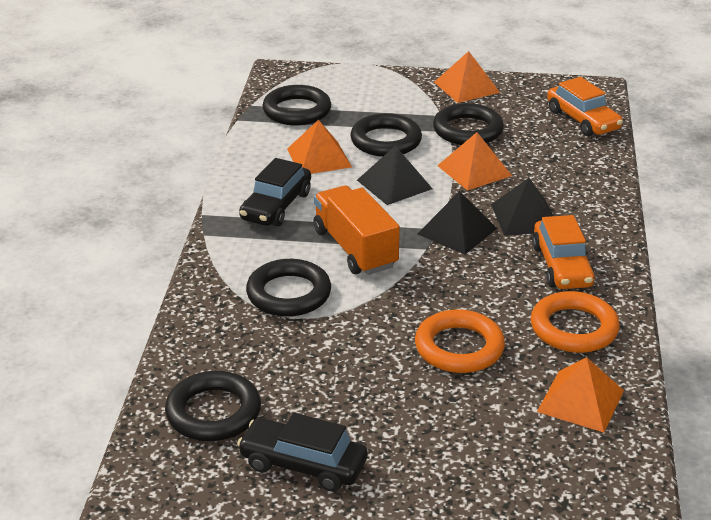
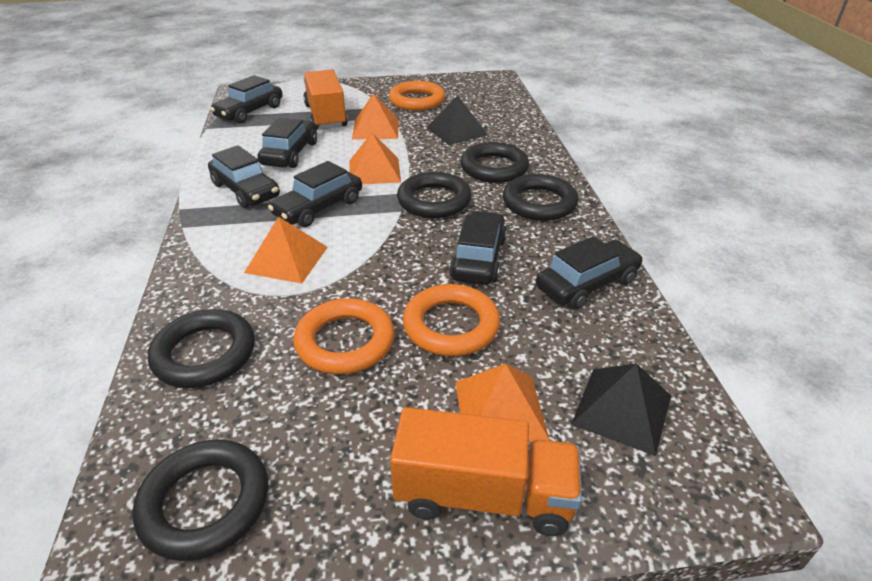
black car: 2 -> 6
black pyramid: 3 -> 2
orange car: 2 -> 0
orange ring: 2 -> 3
orange truck: 1 -> 2

